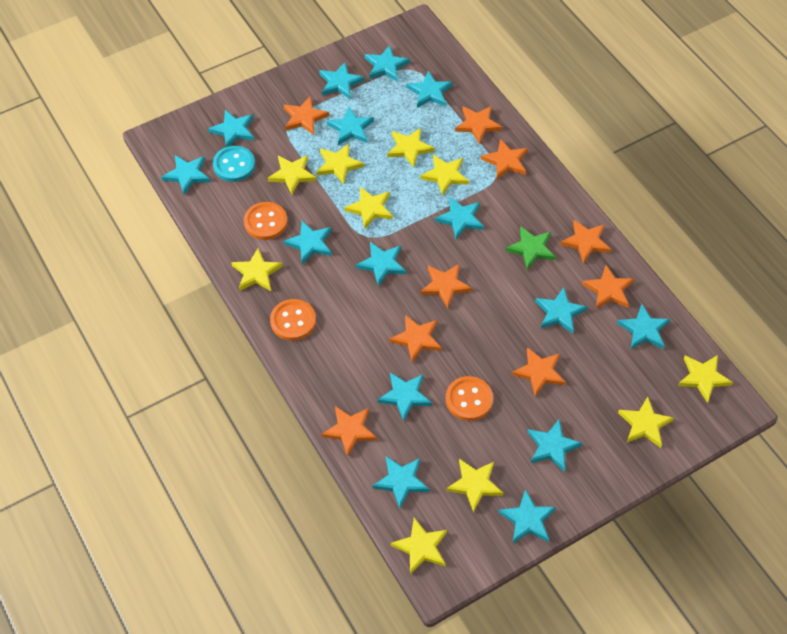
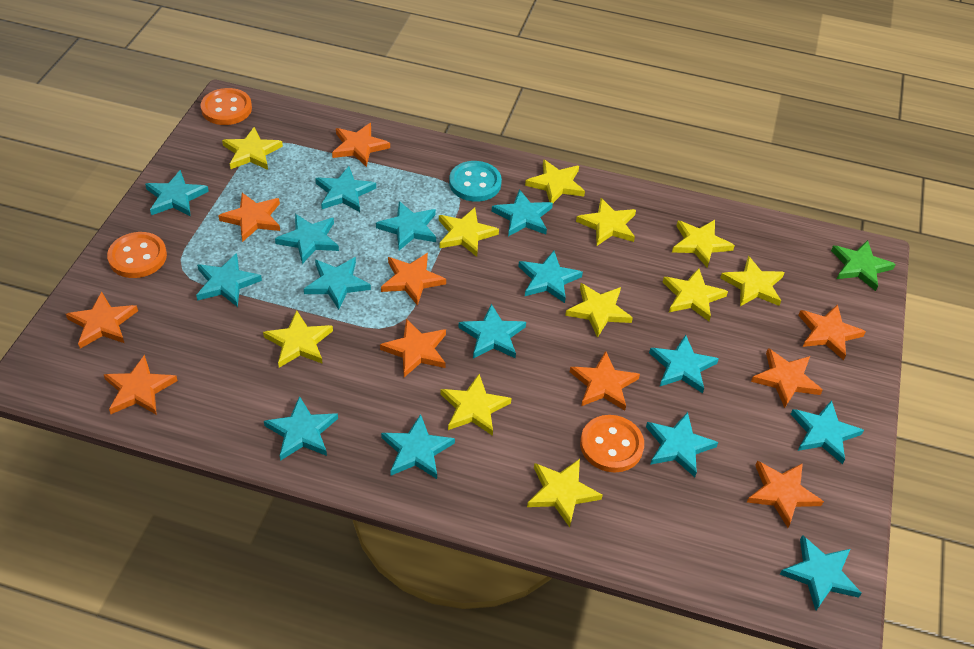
orange star: 9 -> 10
yellow star: 10 -> 11

